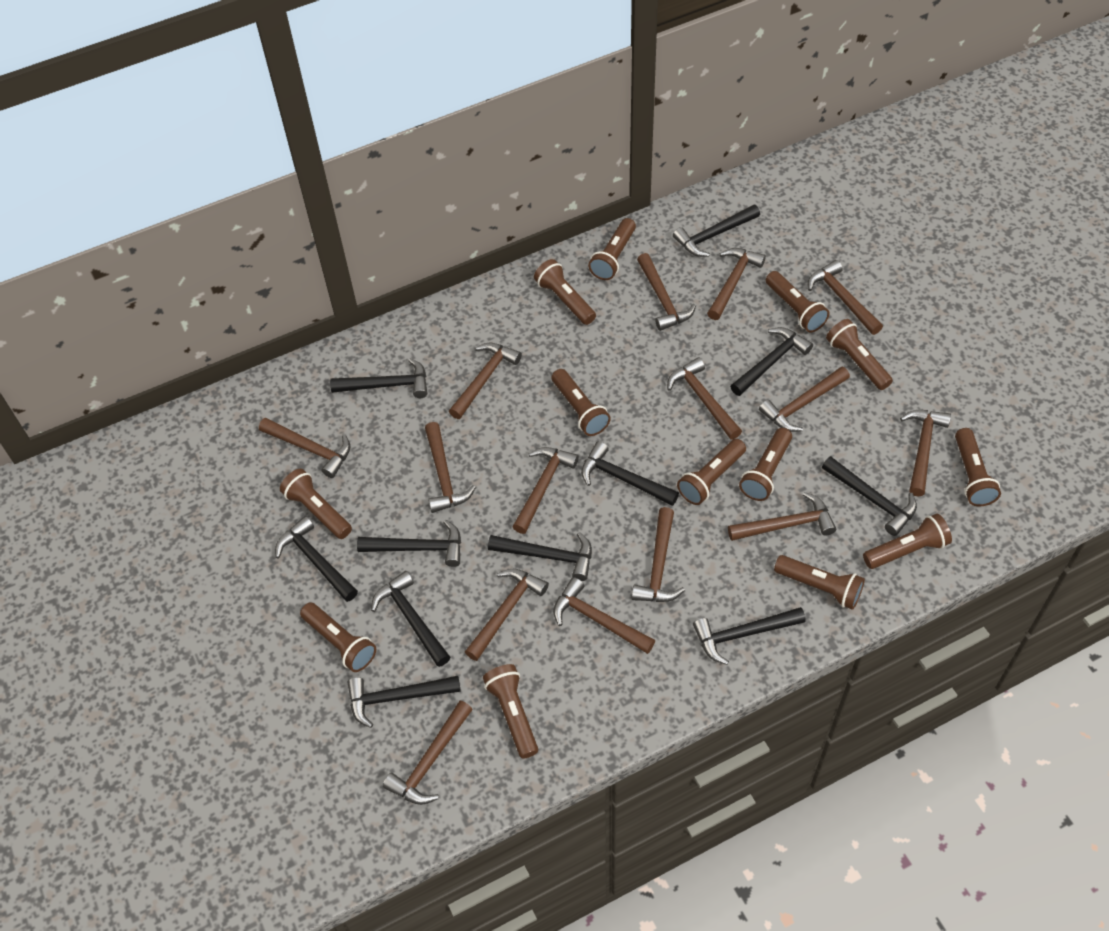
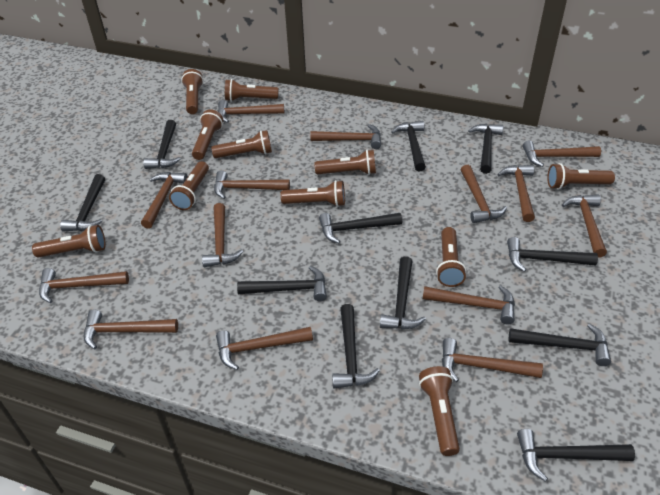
brown flashlight: 13 -> 11
brown hammer: 15 -> 14

